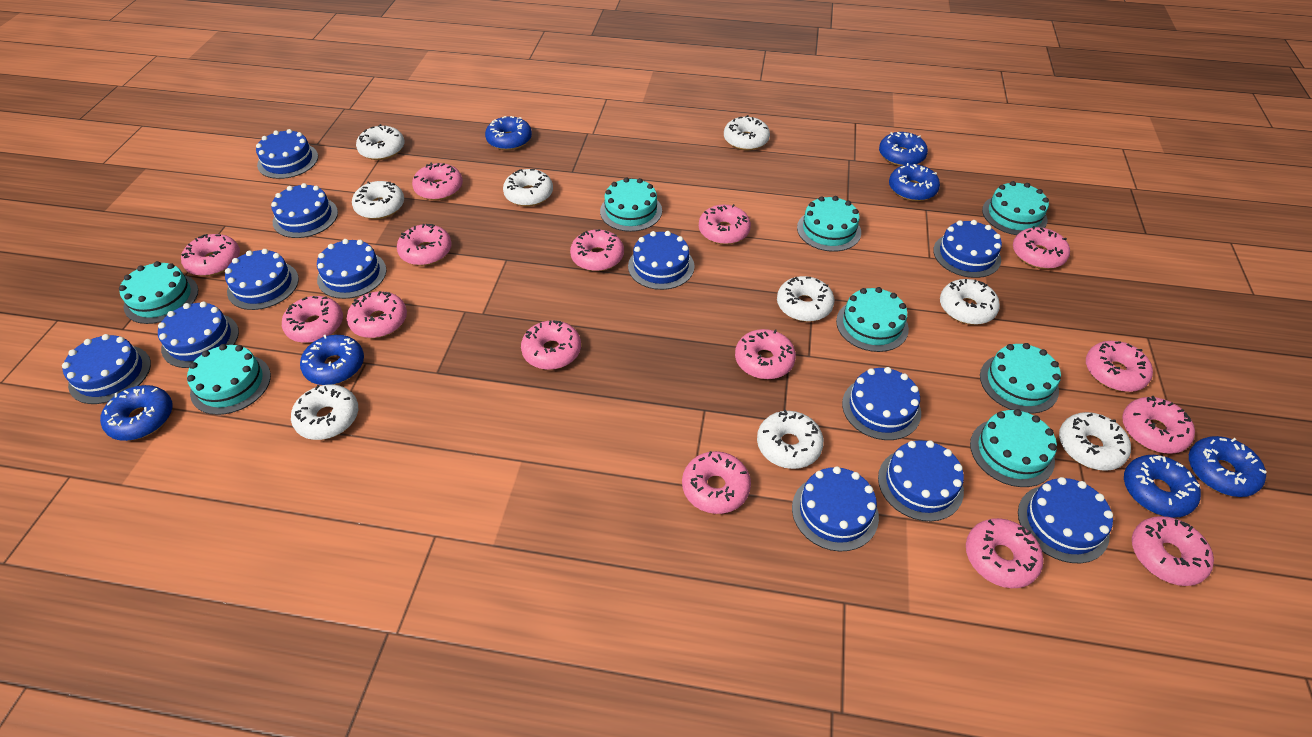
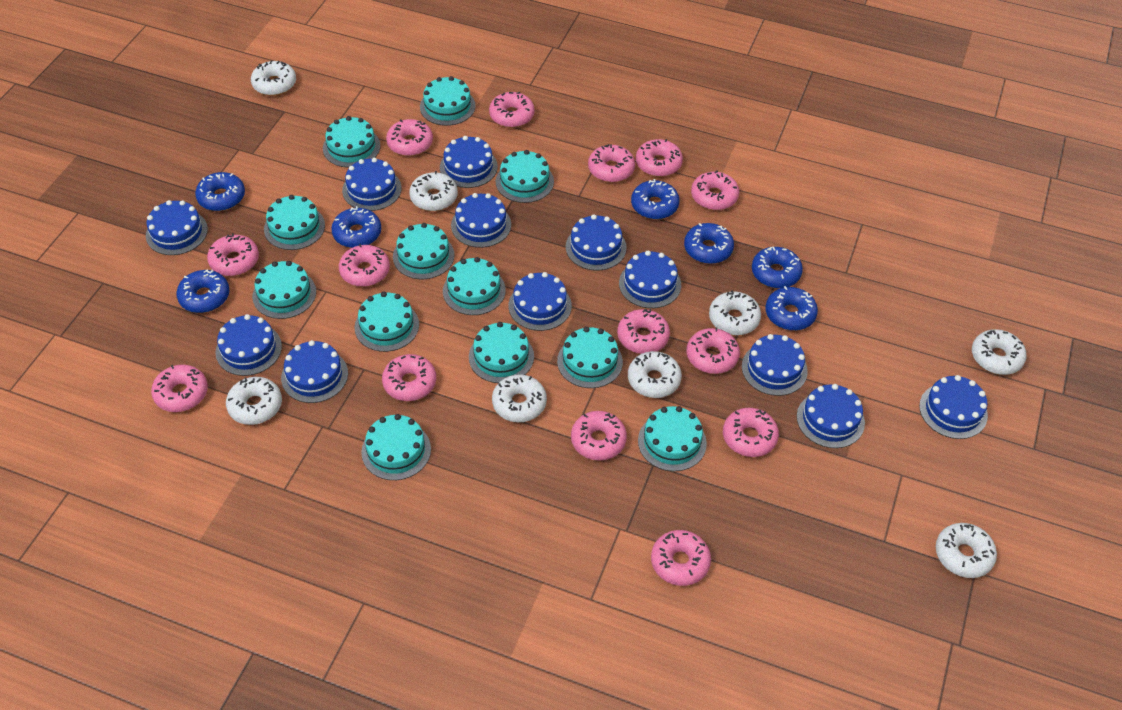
pink donut: 15 -> 14
turquoise cake: 8 -> 12
white donut: 9 -> 8

